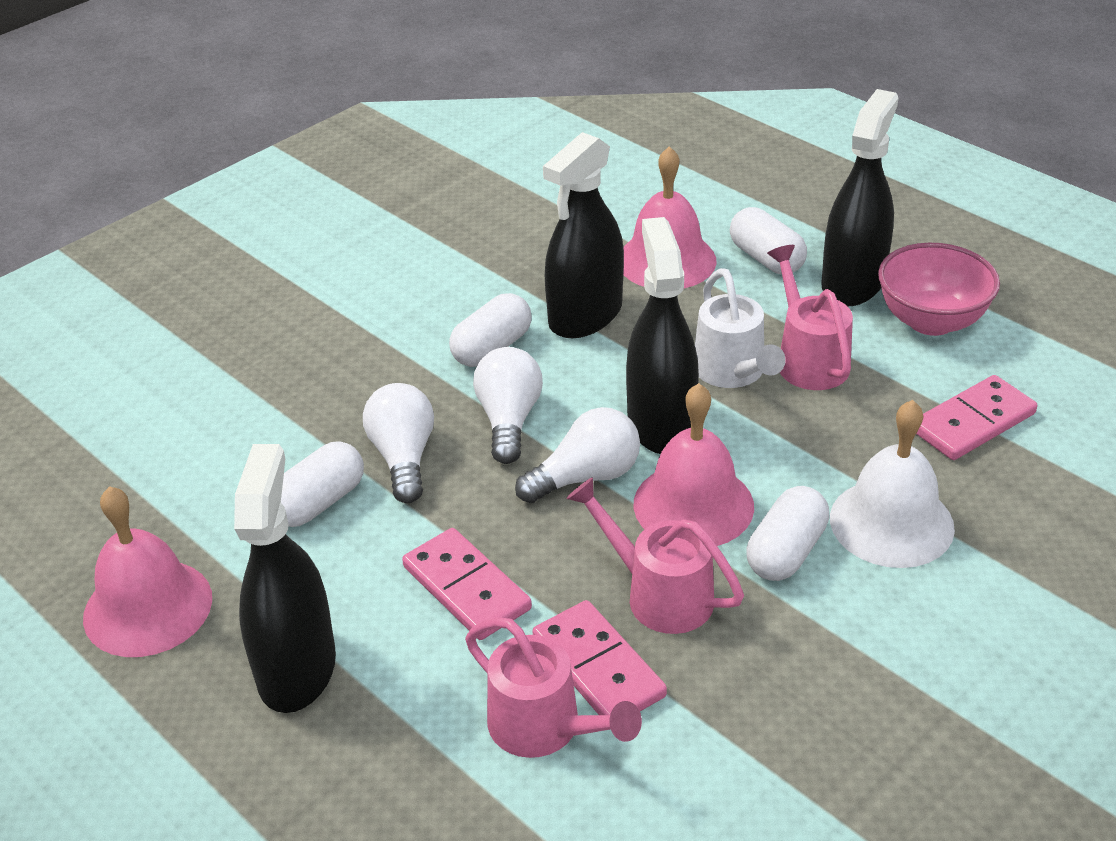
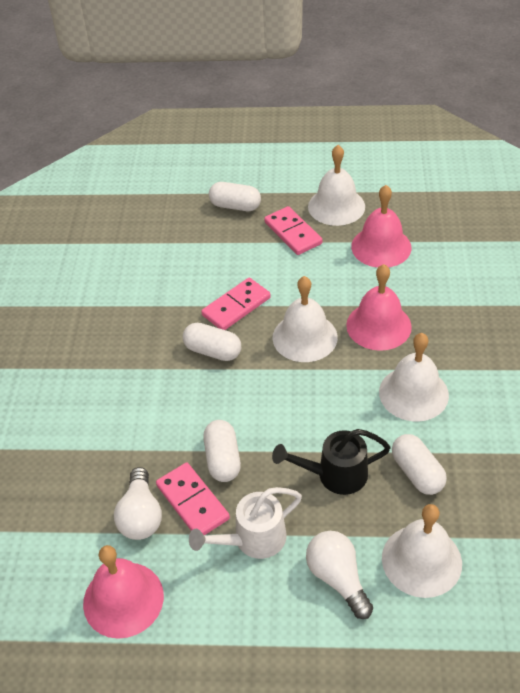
black spray bottle: 4 -> 0
black watering can: 0 -> 1
pink bowl: 1 -> 0
pink watering can: 3 -> 0
white bell: 1 -> 4
white light bulb: 3 -> 2

